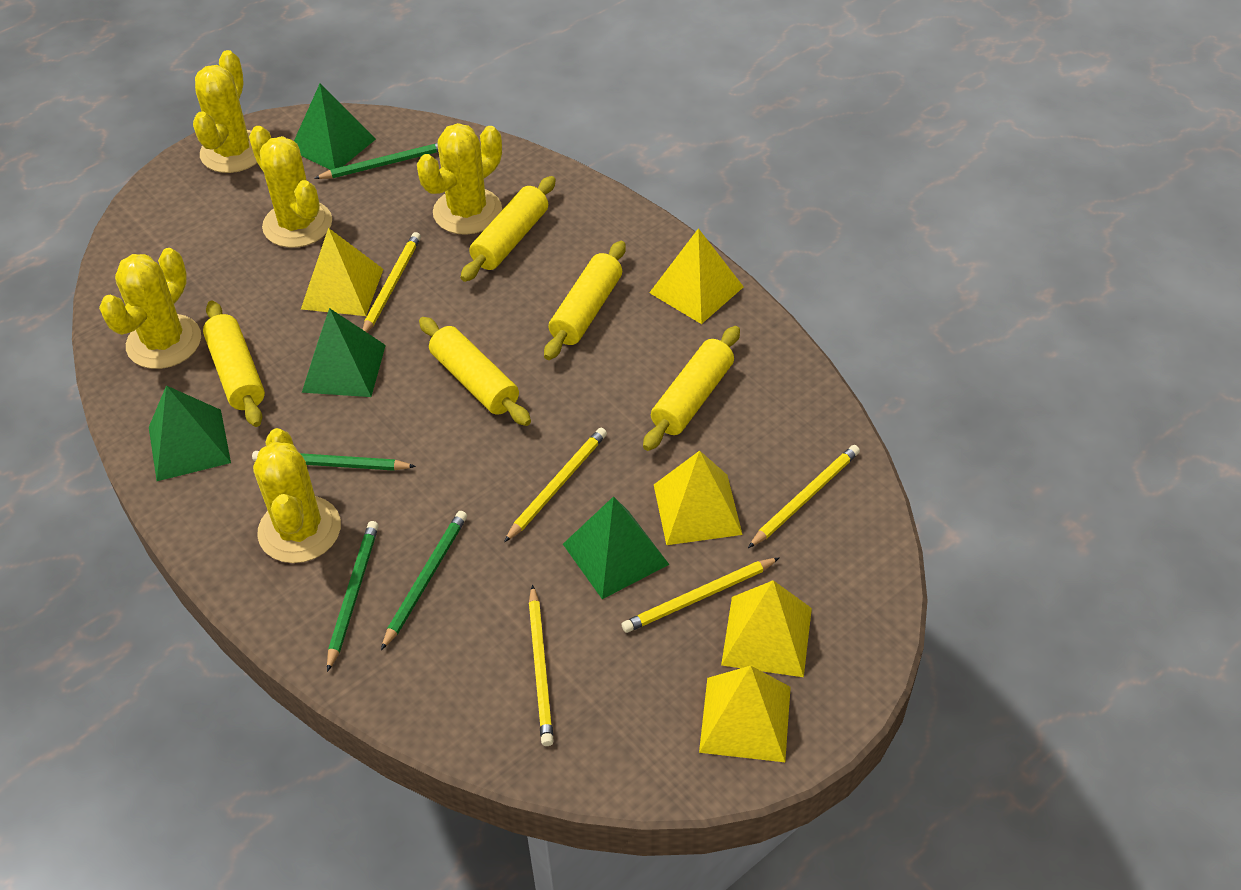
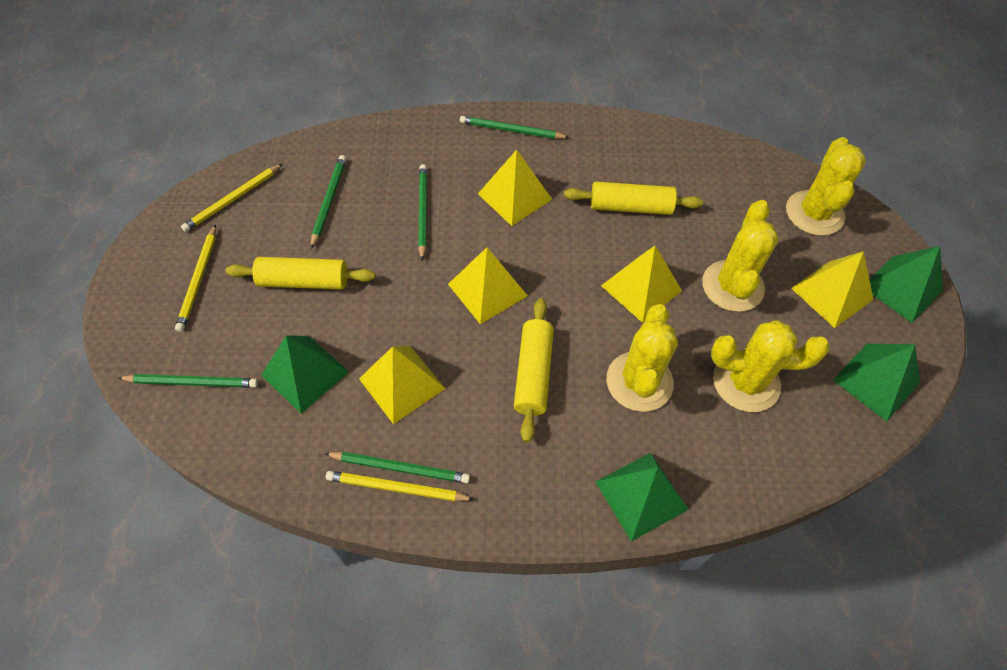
green pencil: 4 -> 5
yellow cactus: 5 -> 4
yellow pencil: 5 -> 3
yellow rolling pin: 5 -> 3

